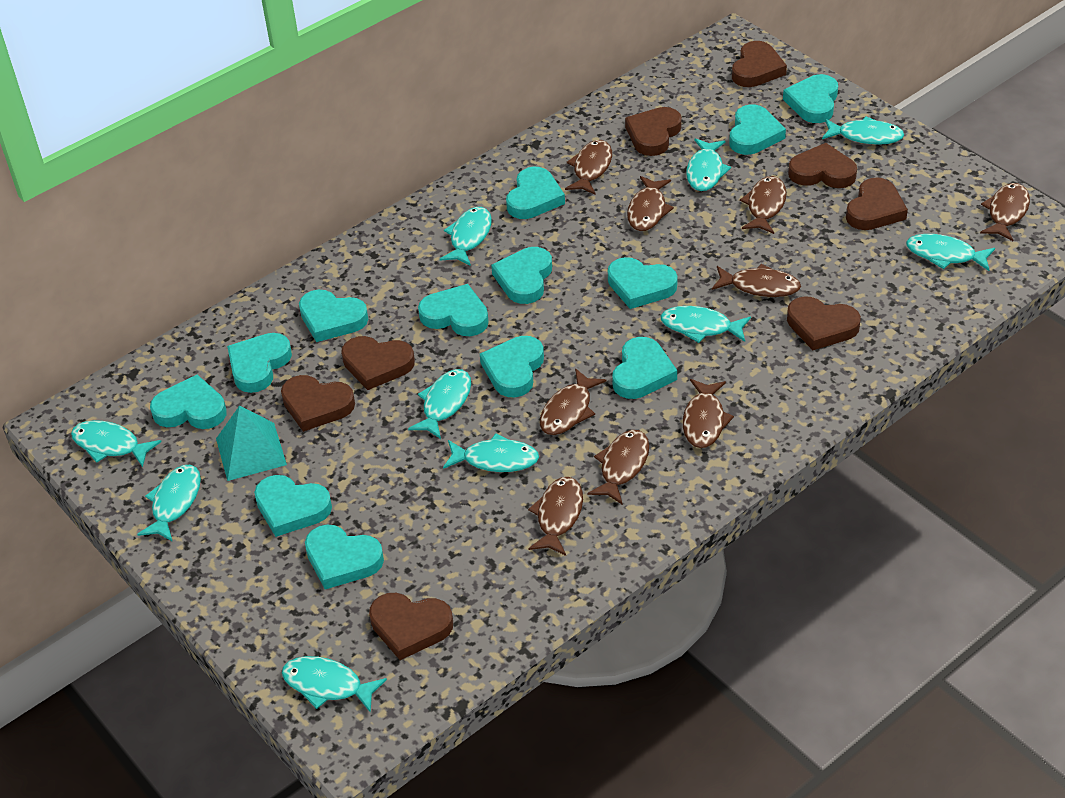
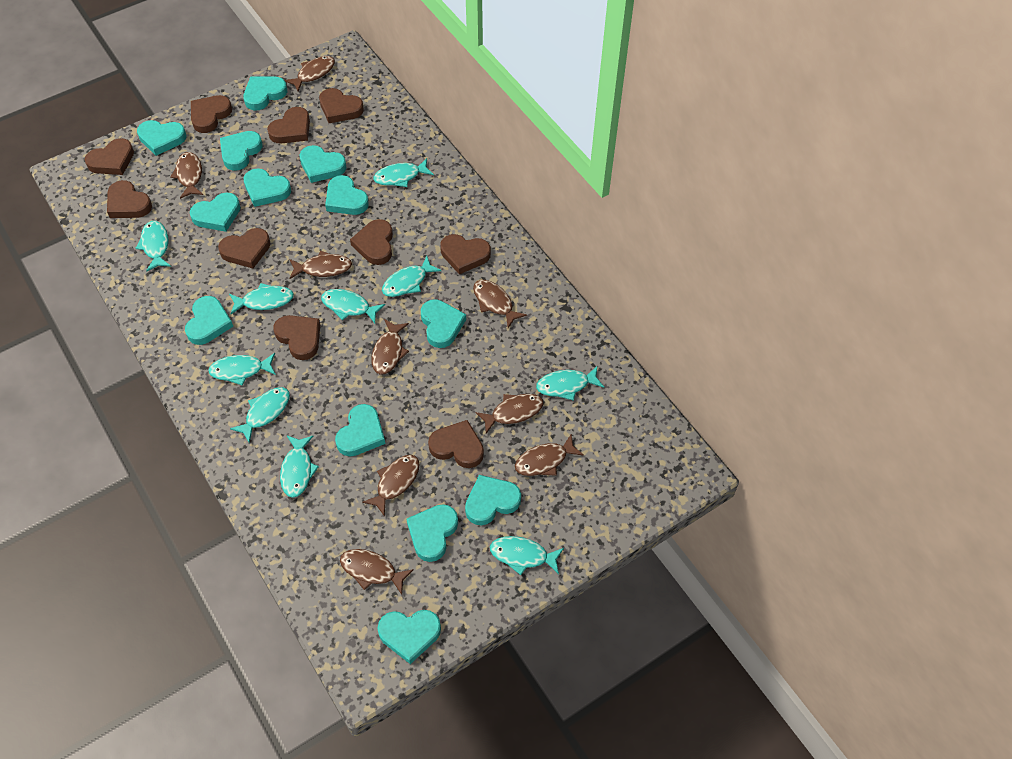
brown heart: 8 -> 10
turquoise pyramid: 1 -> 0

